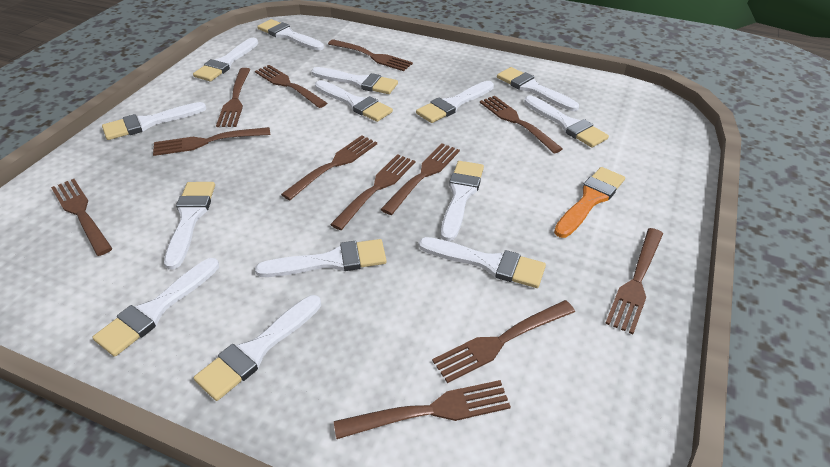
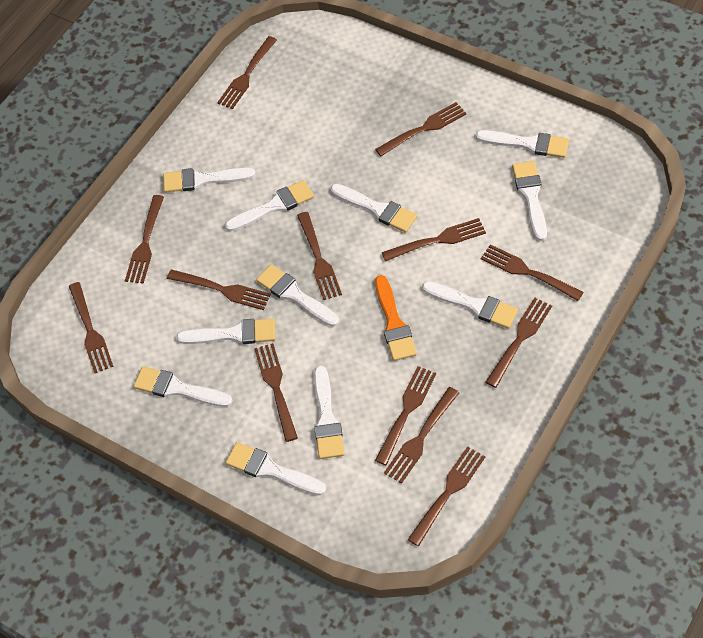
brown fork: 12 -> 13
white brush: 14 -> 11

